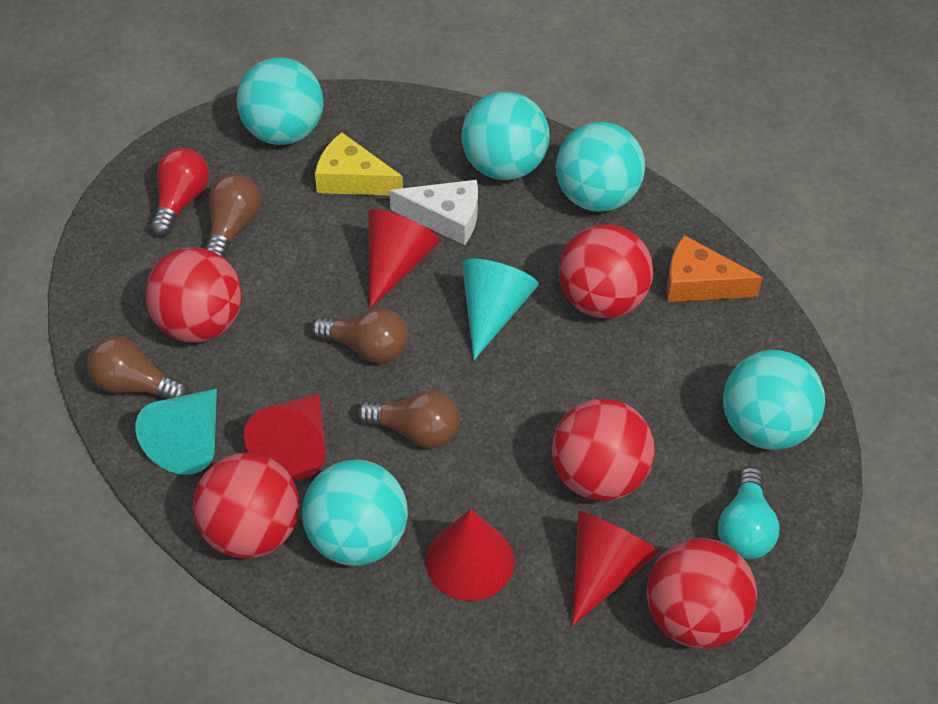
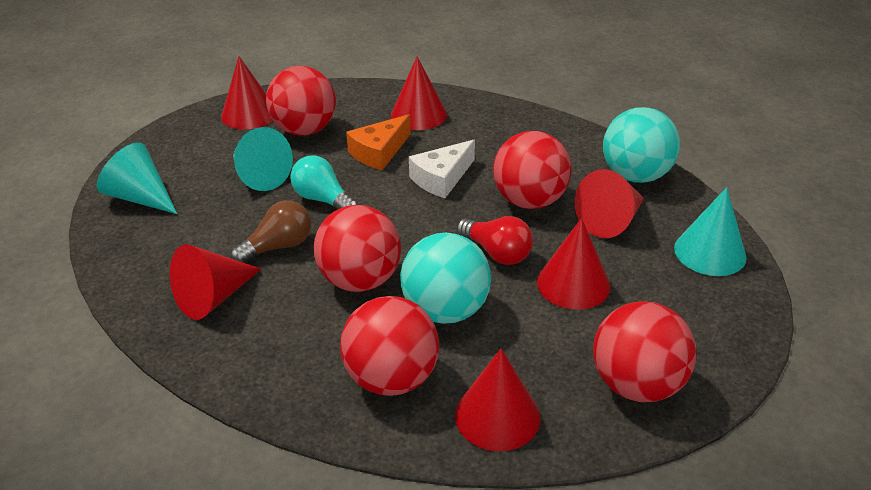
brown light bulb: 4 -> 1
red cone: 4 -> 6
turquoise ball: 5 -> 2
turquoise cone: 2 -> 3
yellow cheese: 1 -> 0

